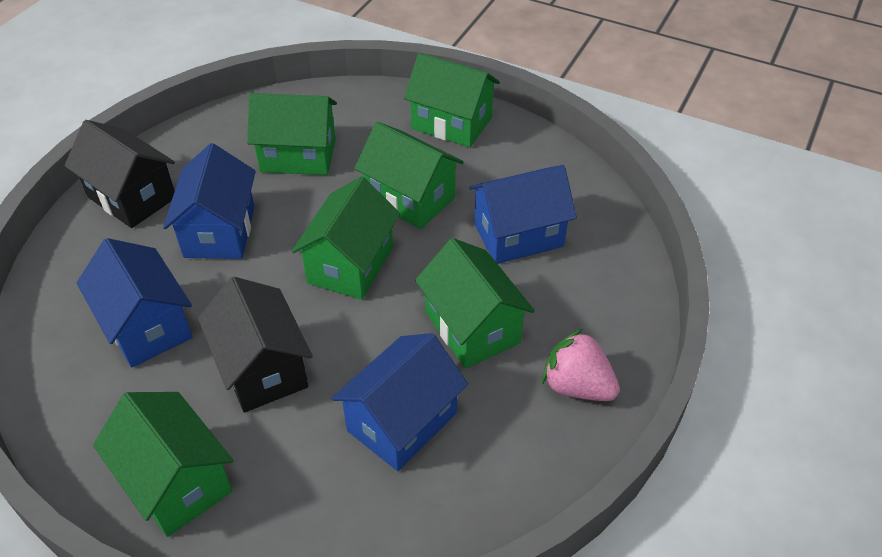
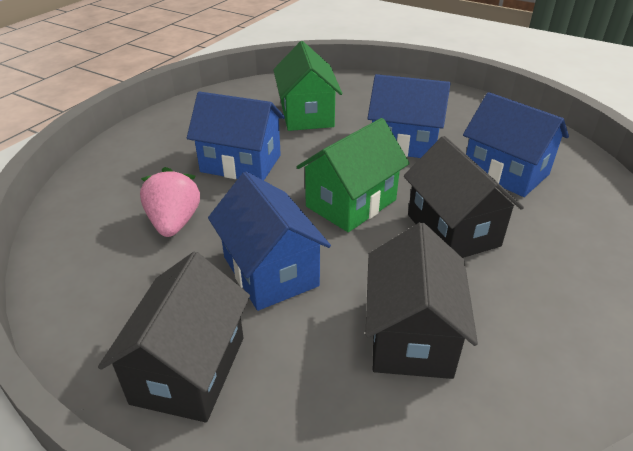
black house: 2 -> 3
green house: 6 -> 2

